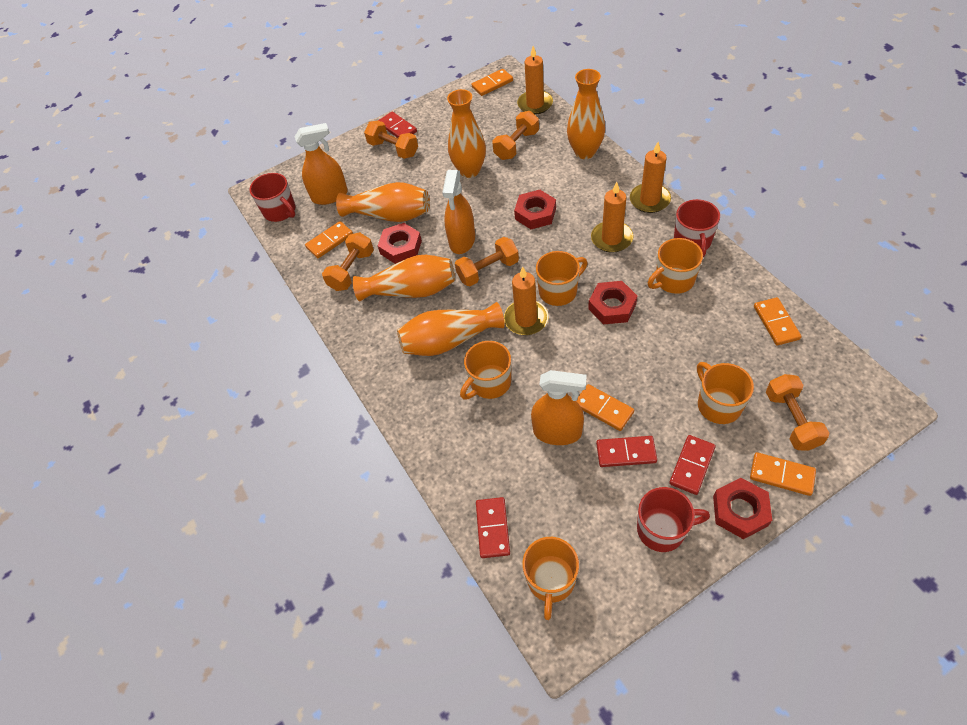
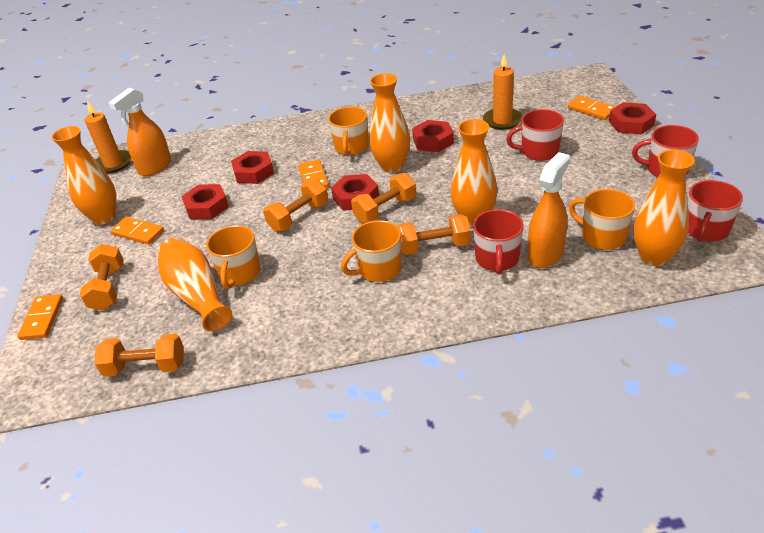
orange candle: 4 -> 2
orange domino: 5 -> 4
orange mug: 5 -> 4
orange spray bottle: 3 -> 2
red domino: 4 -> 0
red mug: 3 -> 4
red nut: 4 -> 5

